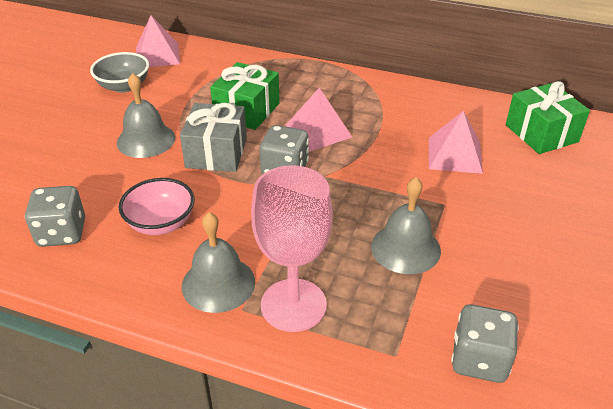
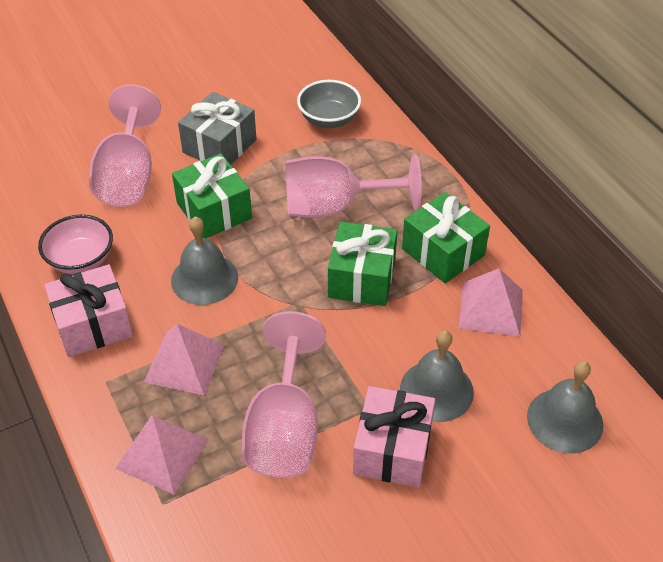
green gift: 2 -> 3
grey dice: 3 -> 0
pink gift: 0 -> 2
pink goblet: 1 -> 3

